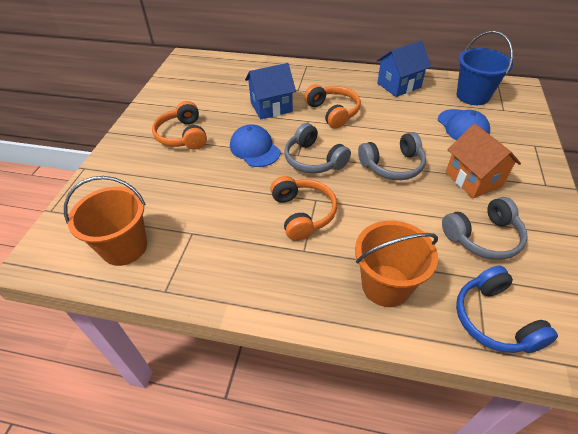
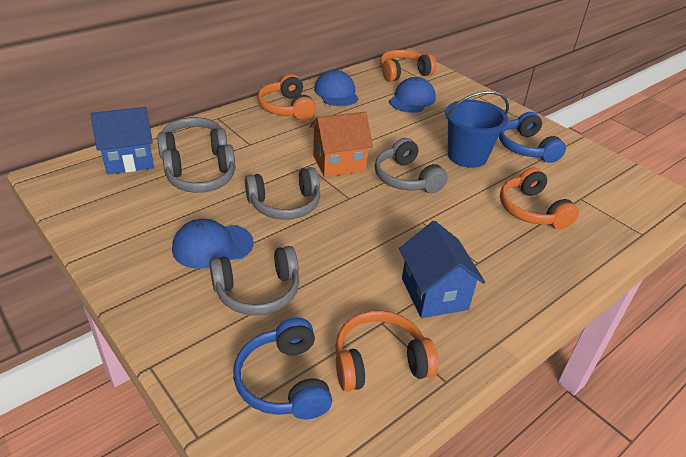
blue cap: 2 -> 3
blue headphones: 1 -> 2
grey headphones: 3 -> 5
orange bucket: 2 -> 0
orange headphones: 3 -> 4

